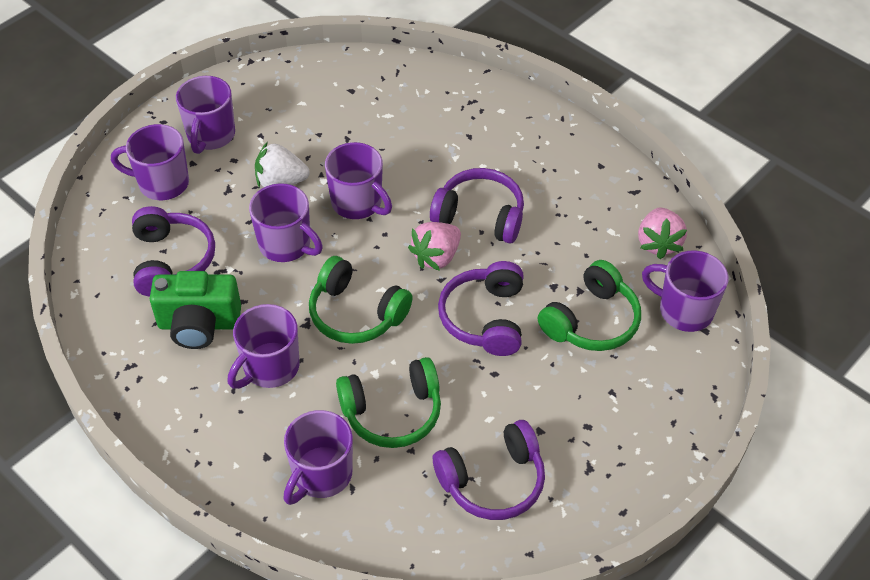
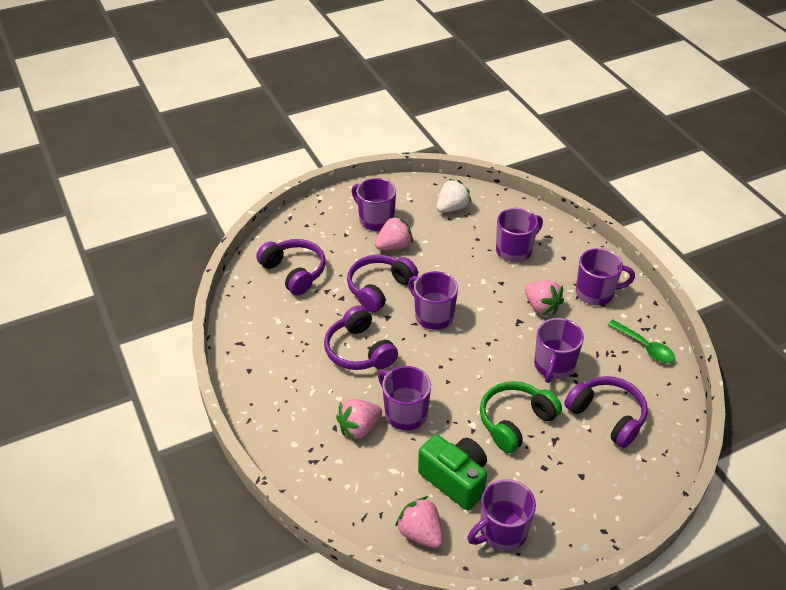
green headphones: 3 -> 1
green spoon: 0 -> 1
pink strawberry: 2 -> 4

